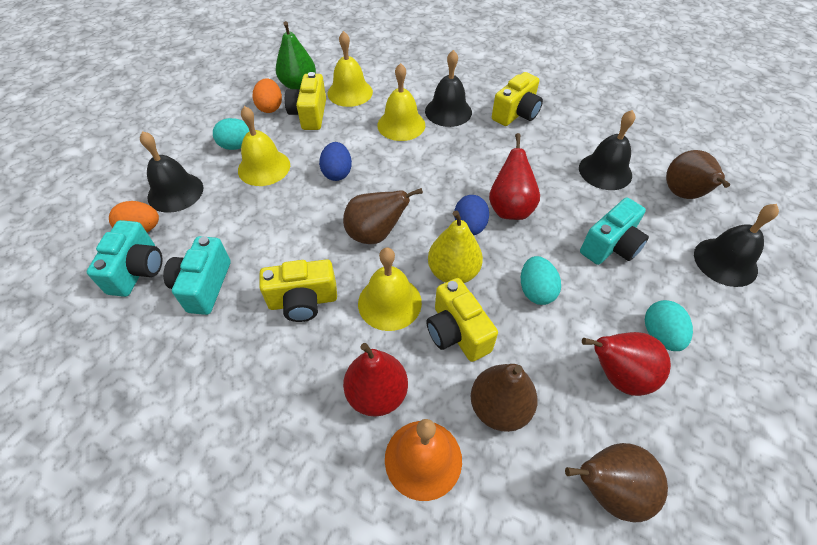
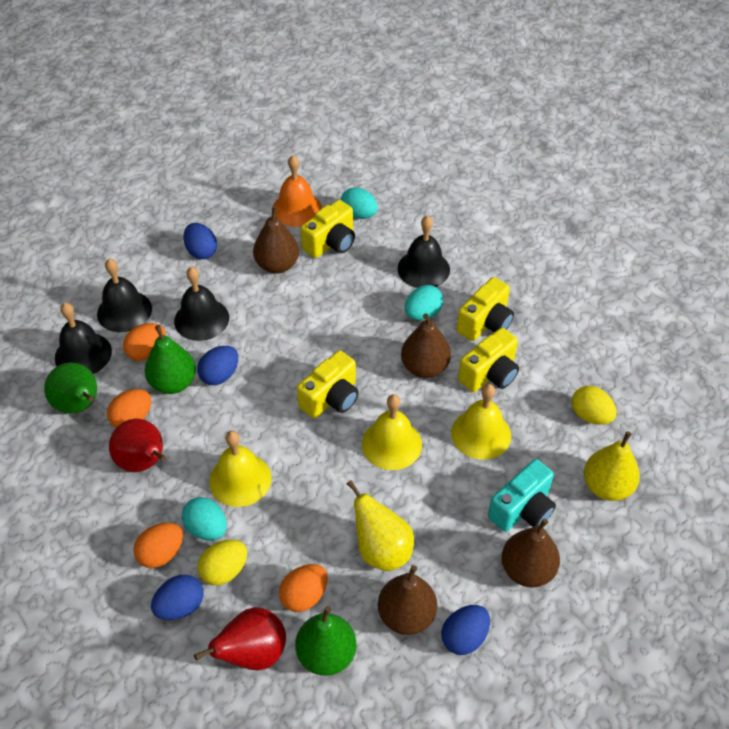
blue egg: 2 -> 4
green pear: 1 -> 3
orange egg: 2 -> 4
red pear: 3 -> 2
turquoise camera: 3 -> 1
yellow bell: 4 -> 3
yellow egg: 0 -> 2
yellow pear: 1 -> 2

